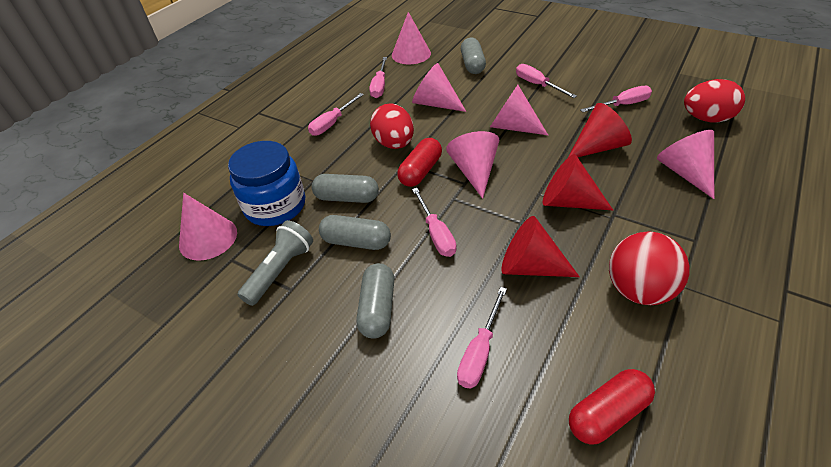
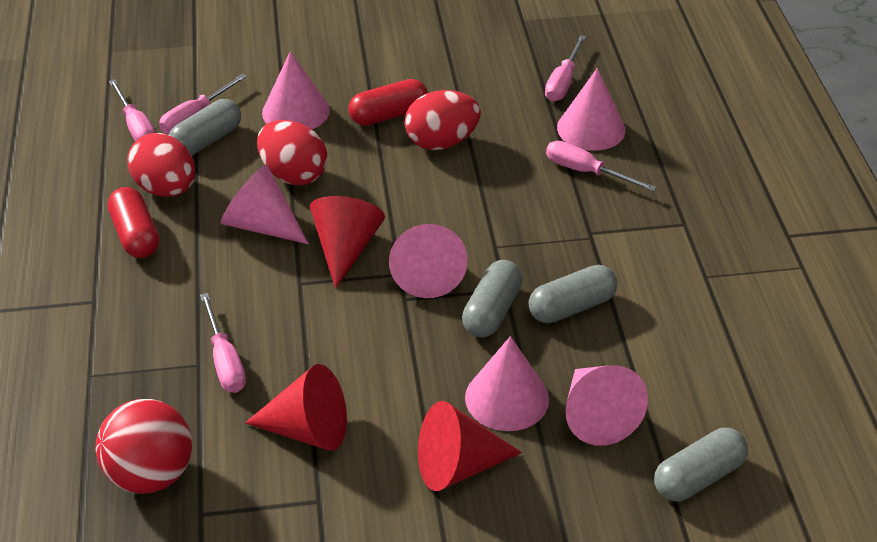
blue jar: 1 -> 0
grey flashlight: 1 -> 0
pink screwdriver: 6 -> 5
red egg: 2 -> 3

